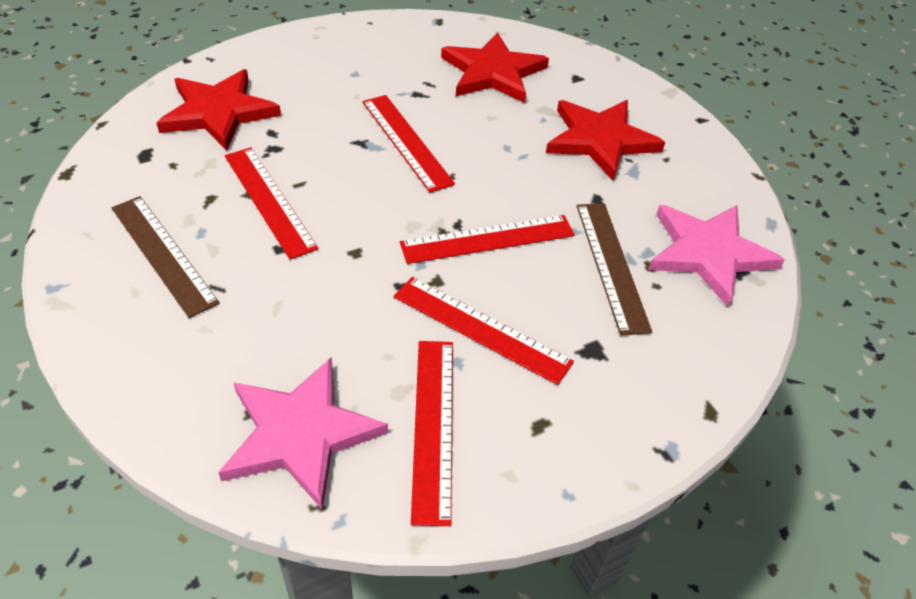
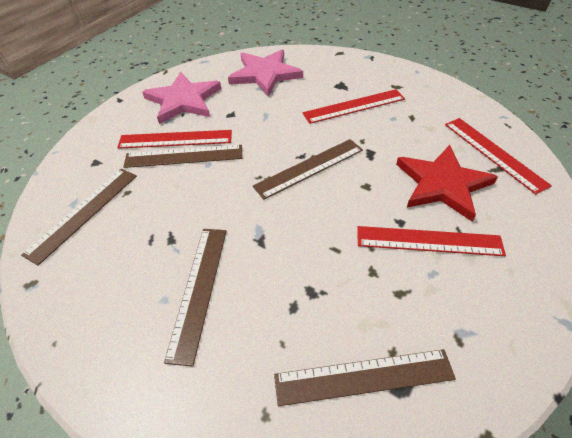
brown ruler: 2 -> 5
red ruler: 5 -> 4
red star: 3 -> 1

